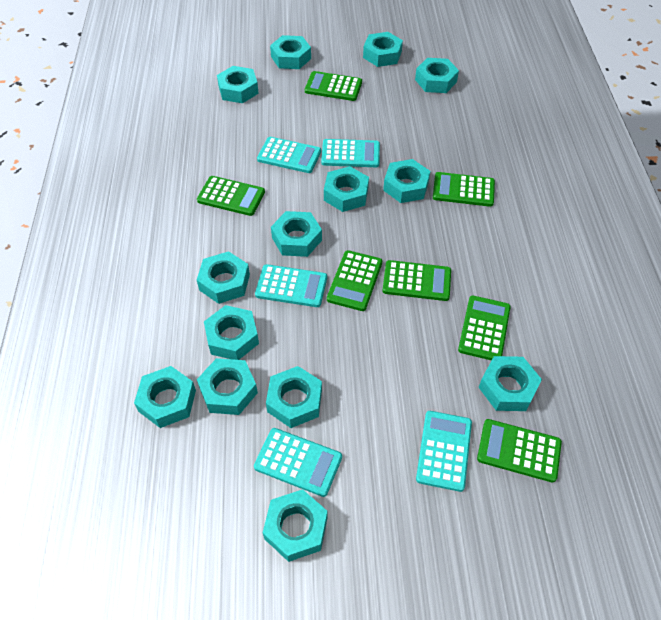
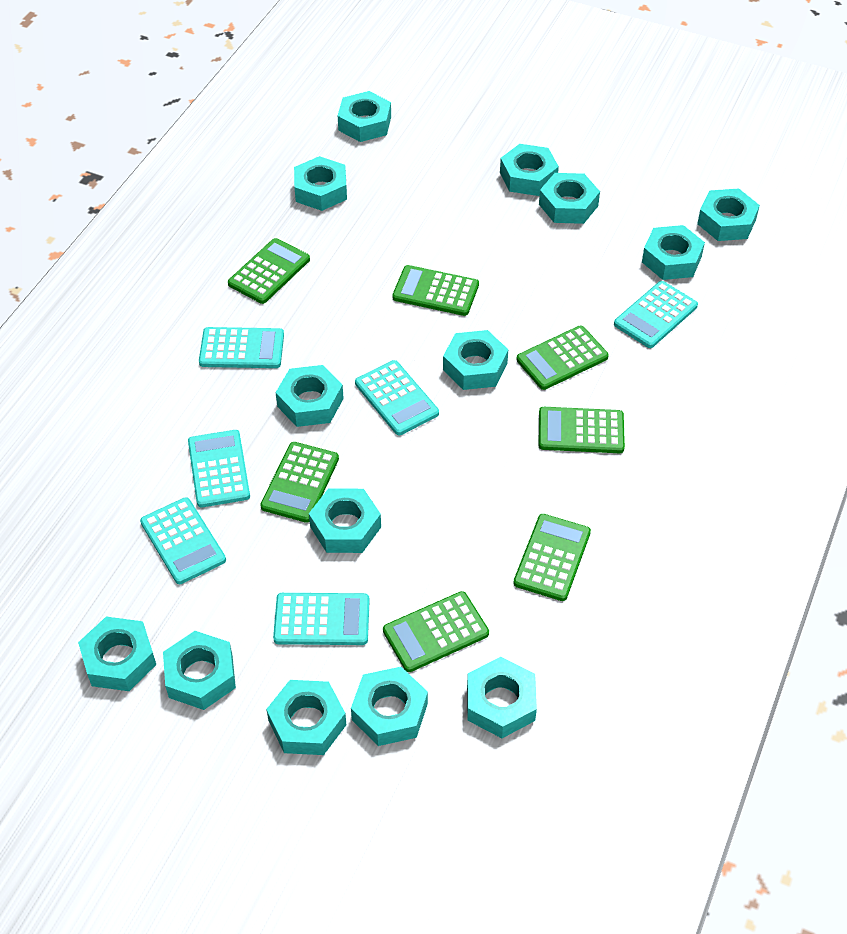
turquoise calculator: 5 -> 6

